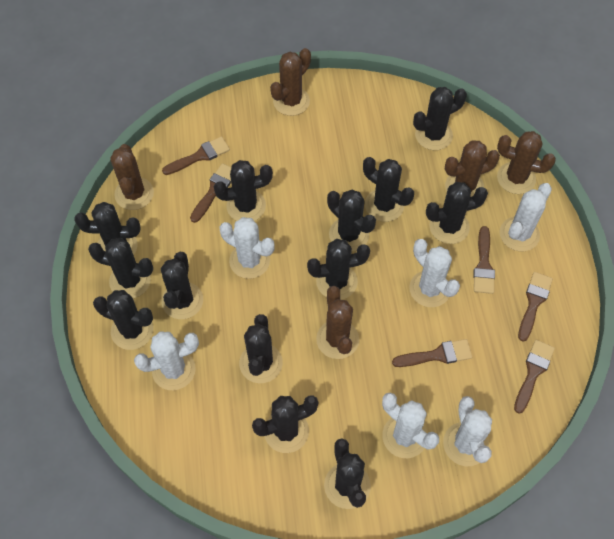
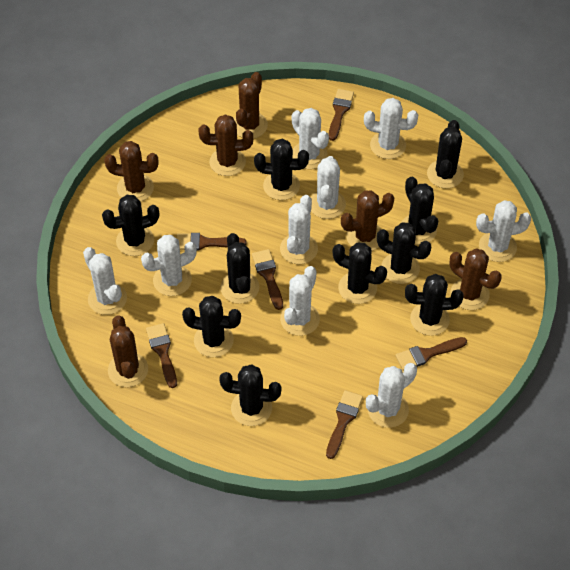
black cactus: 13 -> 10
brown cactus: 5 -> 6
white cactus: 6 -> 9

